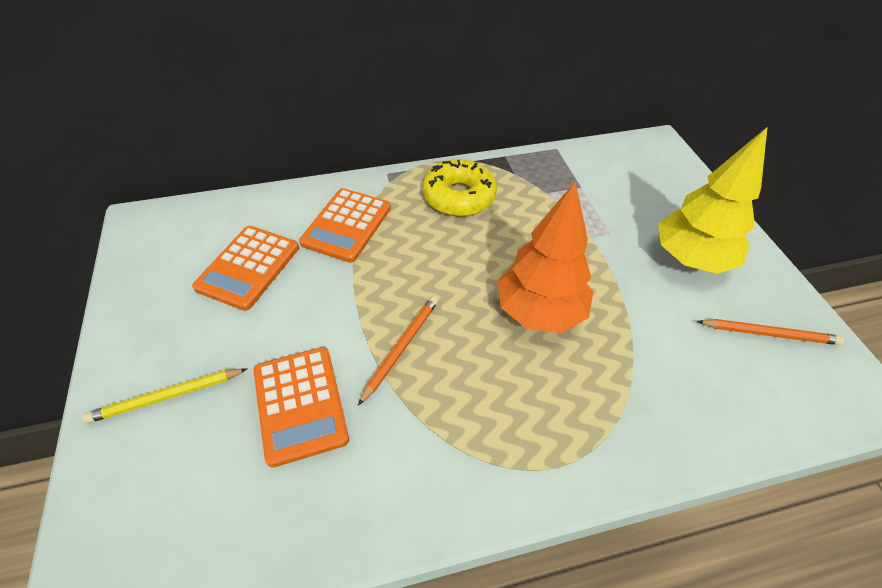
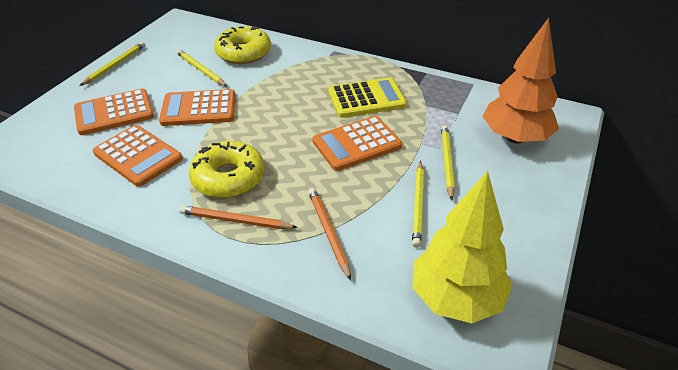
orange calculator: 3 -> 4
yellow calculator: 0 -> 1
yellow donut: 1 -> 2
yellow pencil: 1 -> 4

